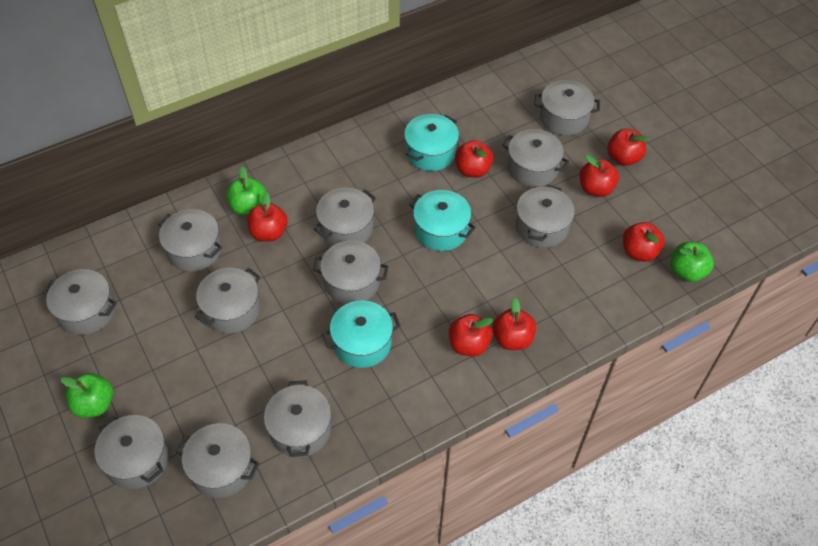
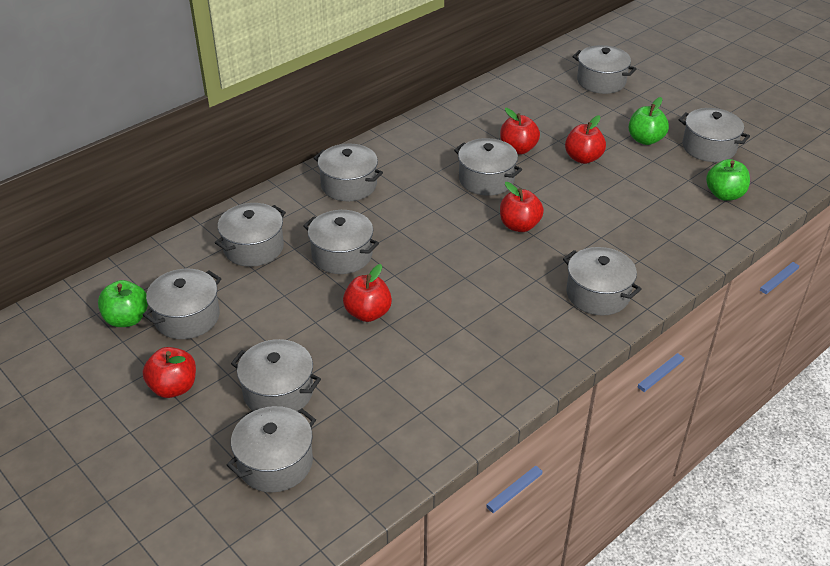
grey pot: 11 -> 10
red apple: 7 -> 5
turquoise pot: 3 -> 0

